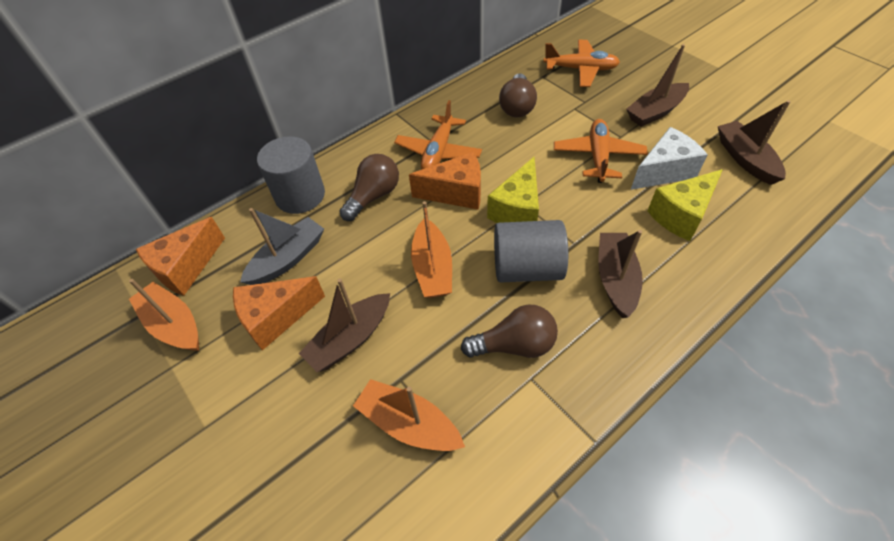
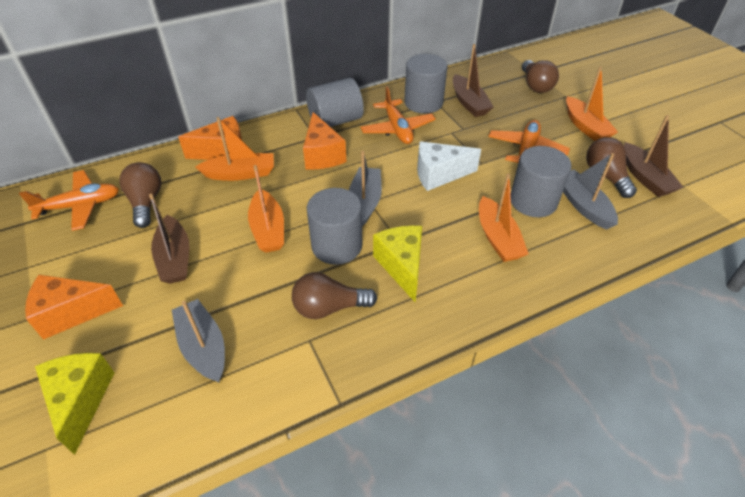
brown boat: 4 -> 3
brown light bulb: 3 -> 4
grey boat: 1 -> 3
grey cylinder: 2 -> 4
orange boat: 3 -> 4

